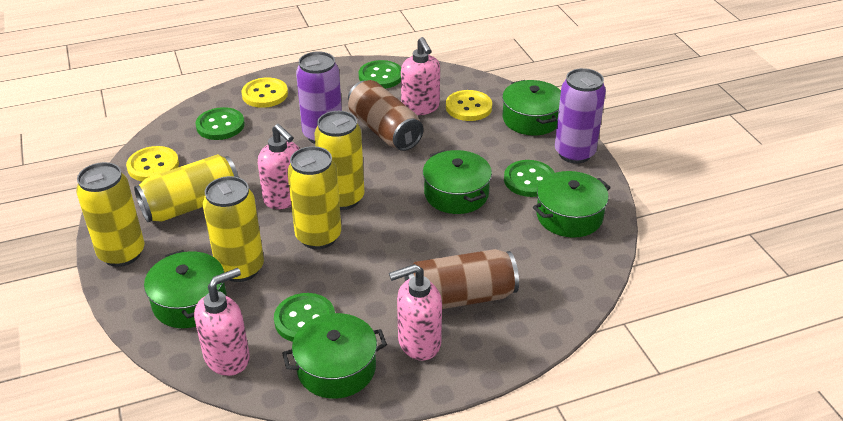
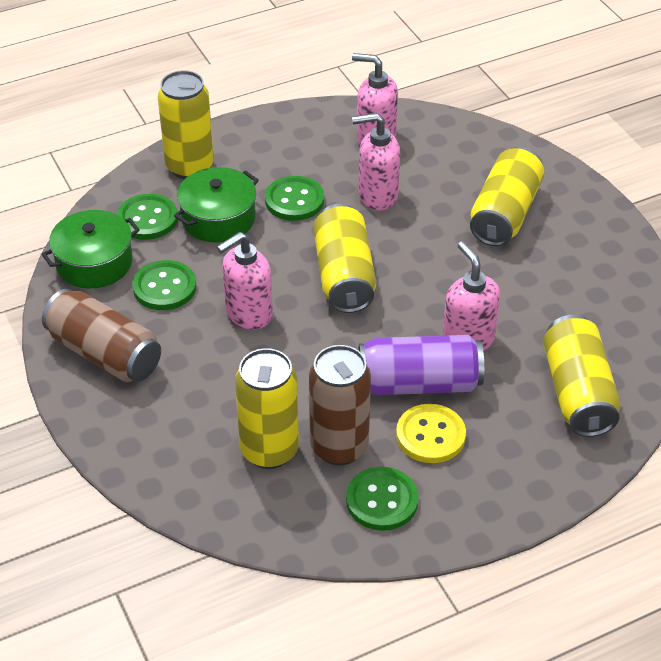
green pot: 5 -> 2
purple can: 2 -> 1
yellow button: 3 -> 1

